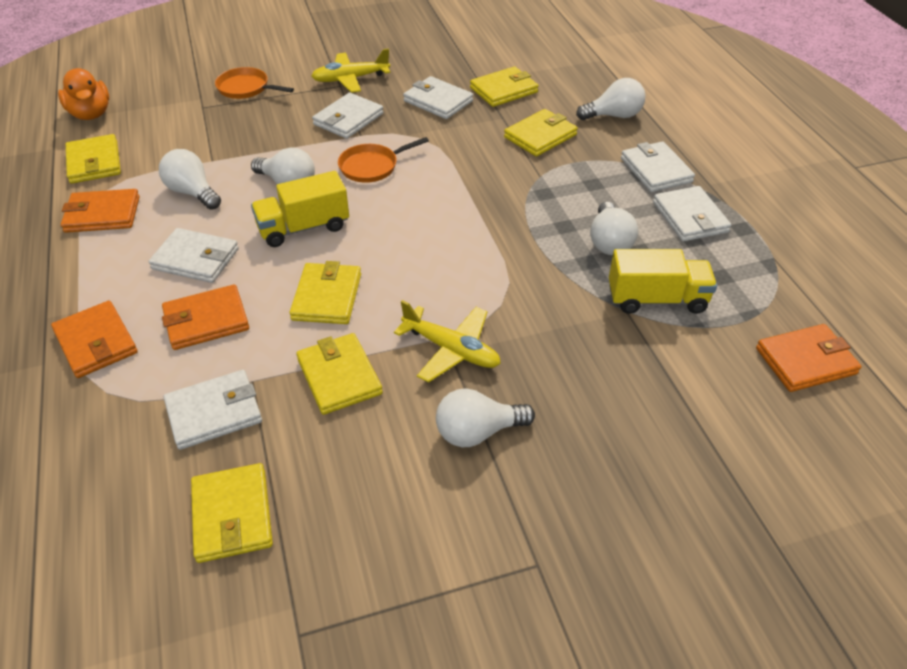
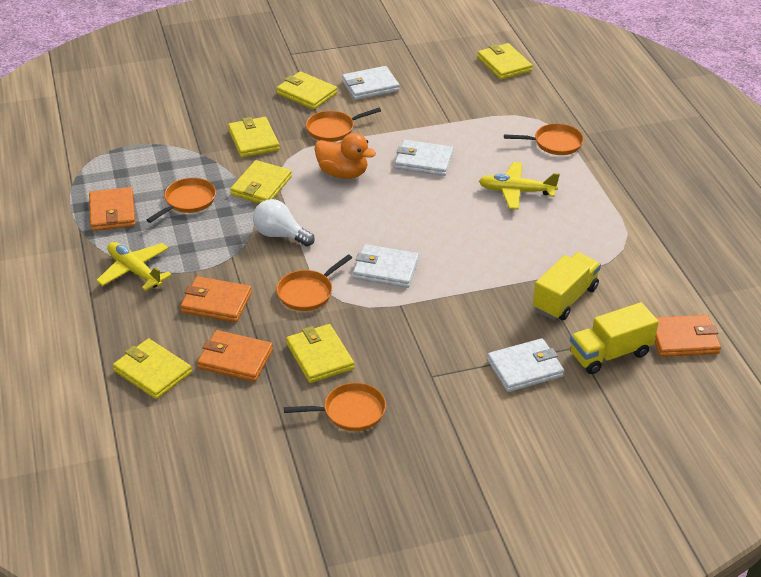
orange pan: 2 -> 5
white light bulb: 5 -> 1
white wallet: 6 -> 4

